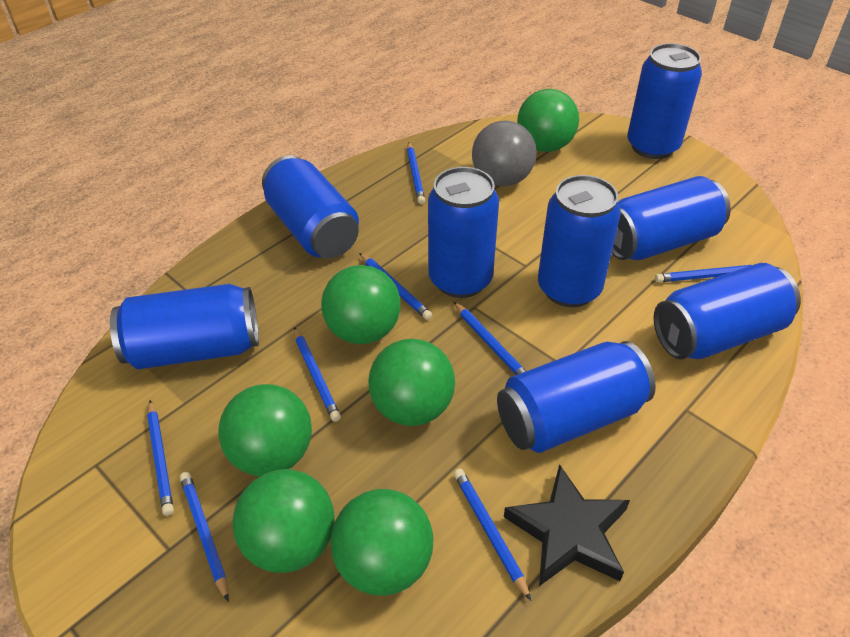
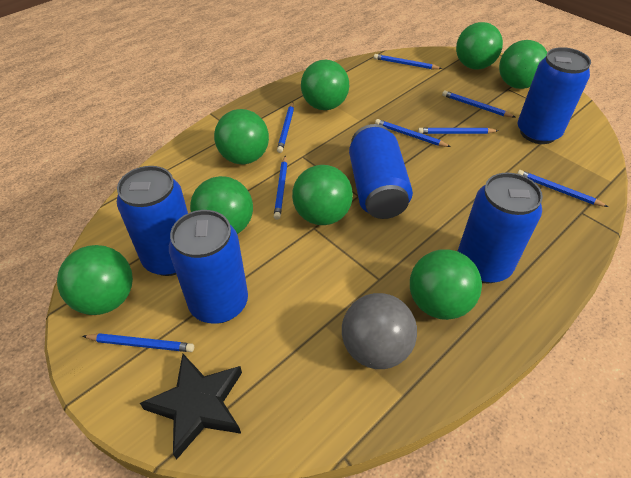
blue can: 8 -> 5
green ball: 6 -> 8

